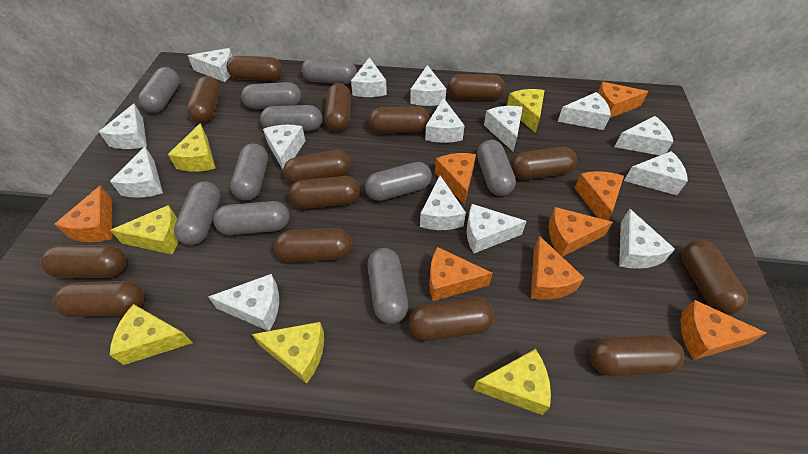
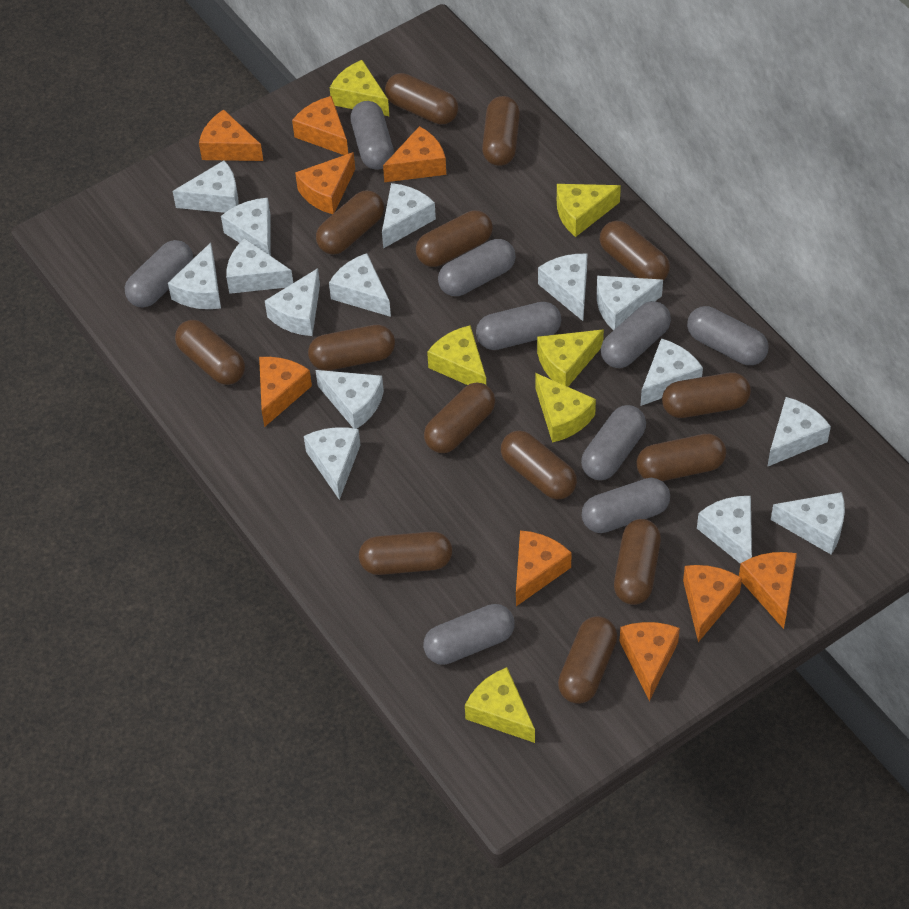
grey capsule: 10 -> 9
orange cheese: 8 -> 9

